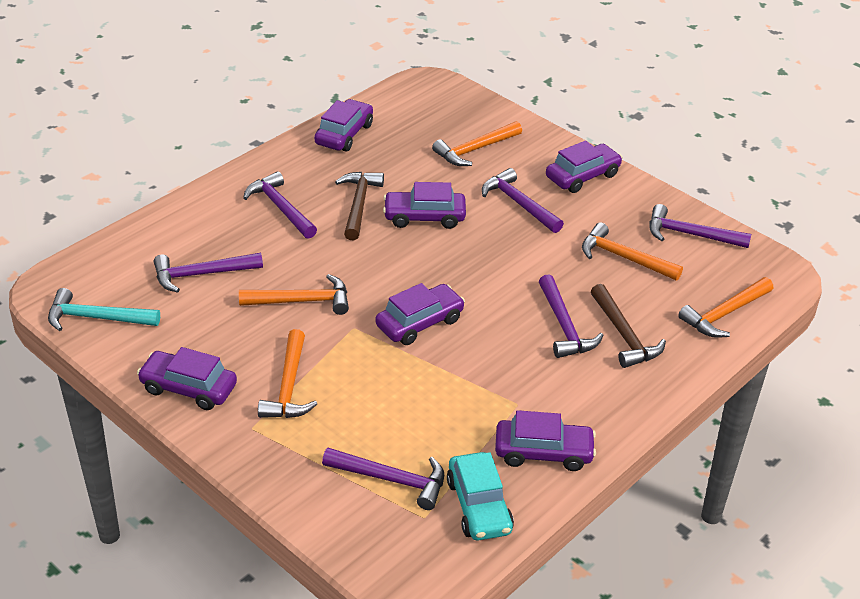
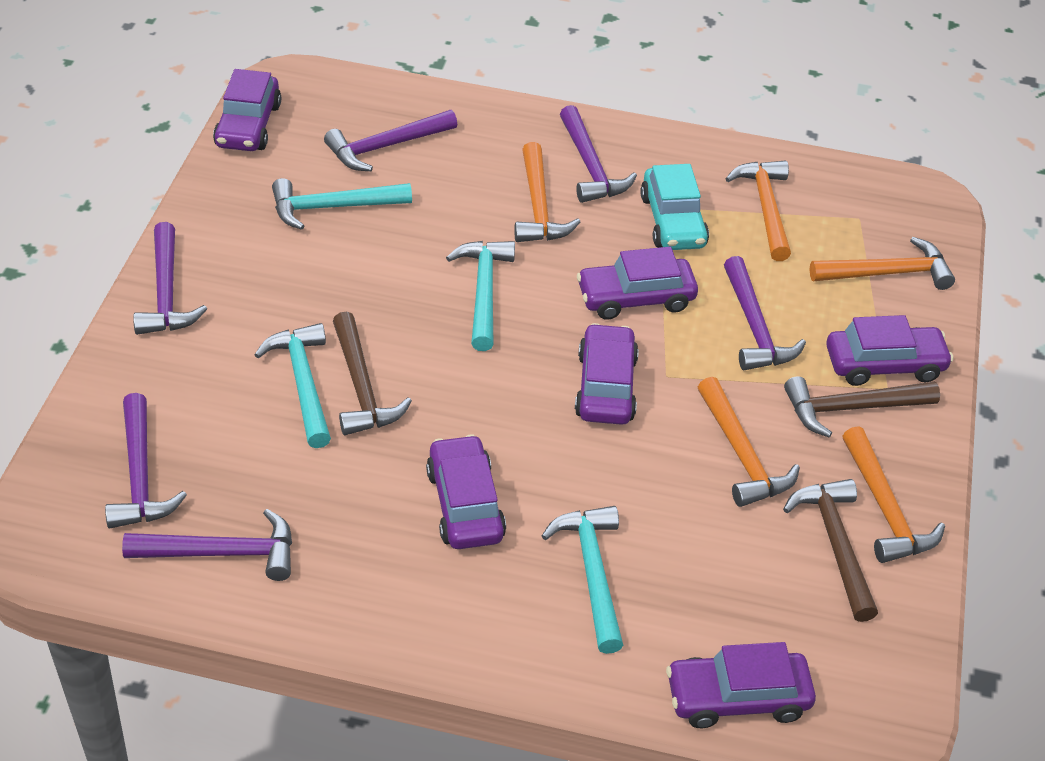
brown hammer: 2 -> 3
turquoise hammer: 1 -> 4

